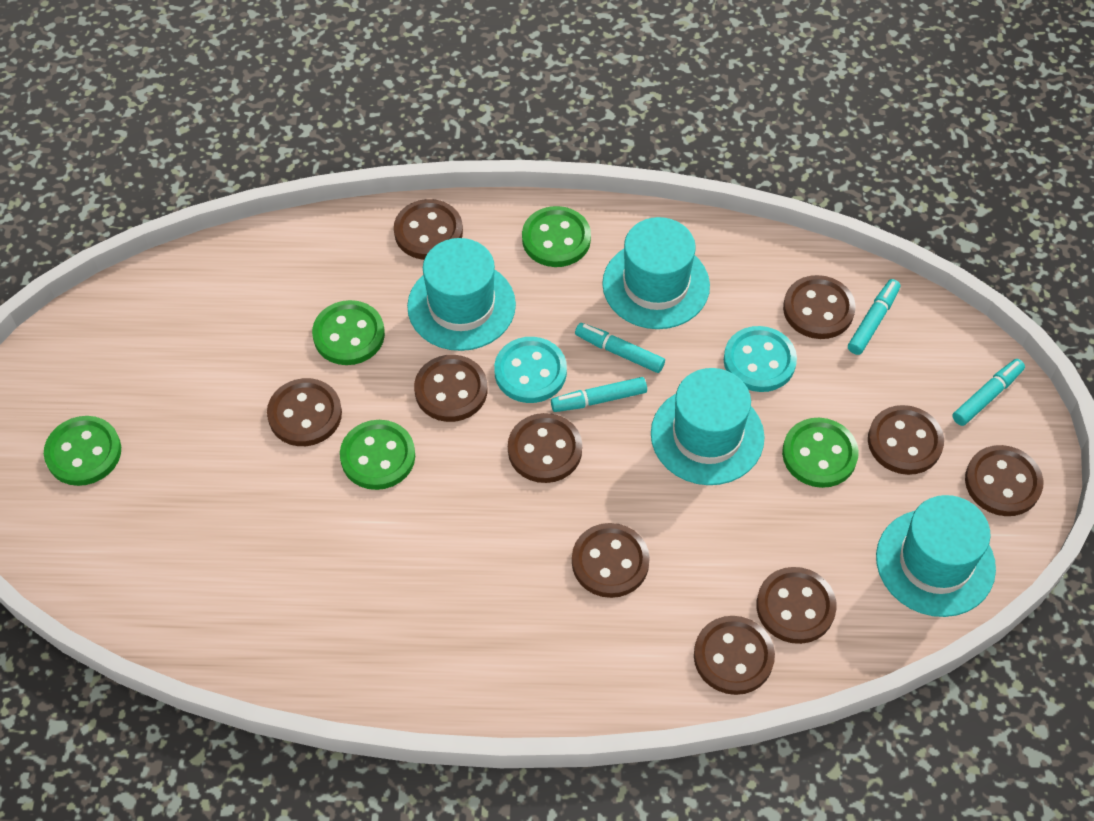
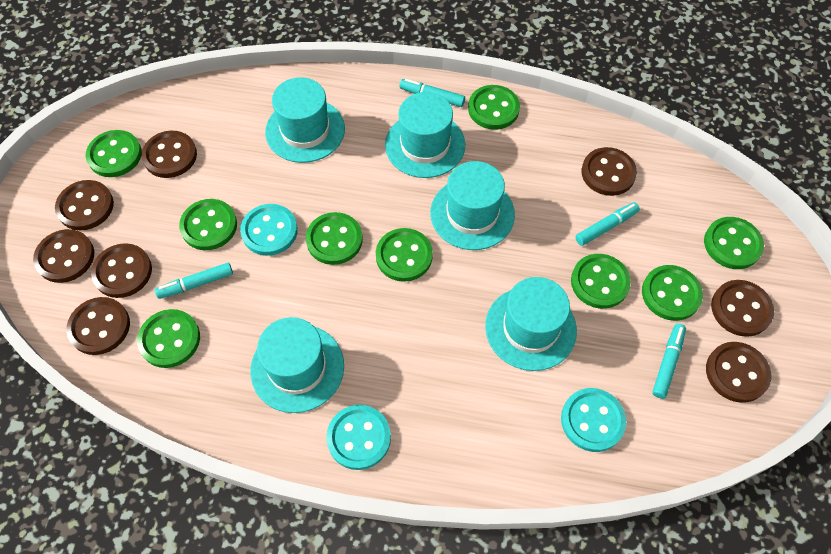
brown button: 10 -> 8
green button: 5 -> 9
turquoise button: 2 -> 3
turquoise hat: 4 -> 5

